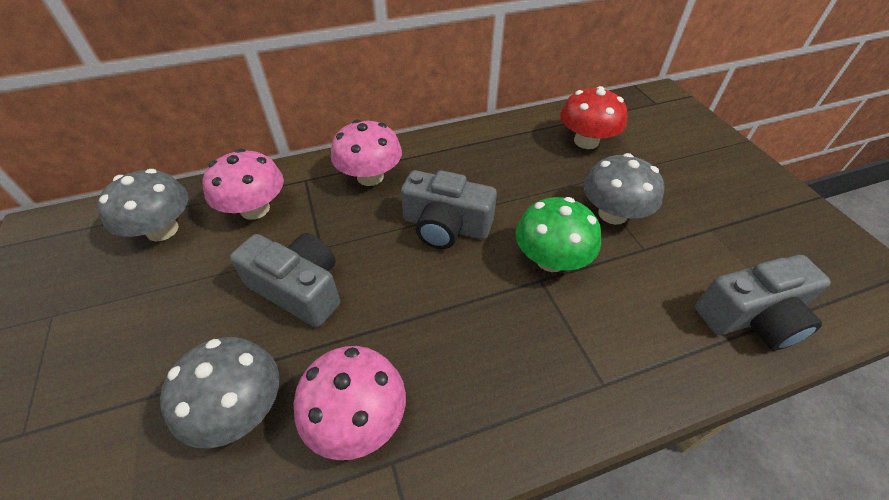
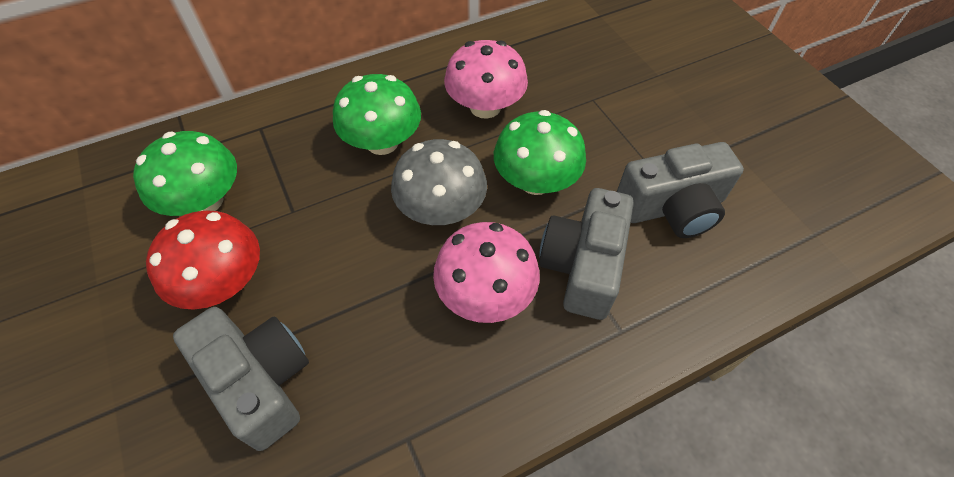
green mushroom: 1 -> 3
grey mushroom: 3 -> 1
pink mushroom: 3 -> 2

